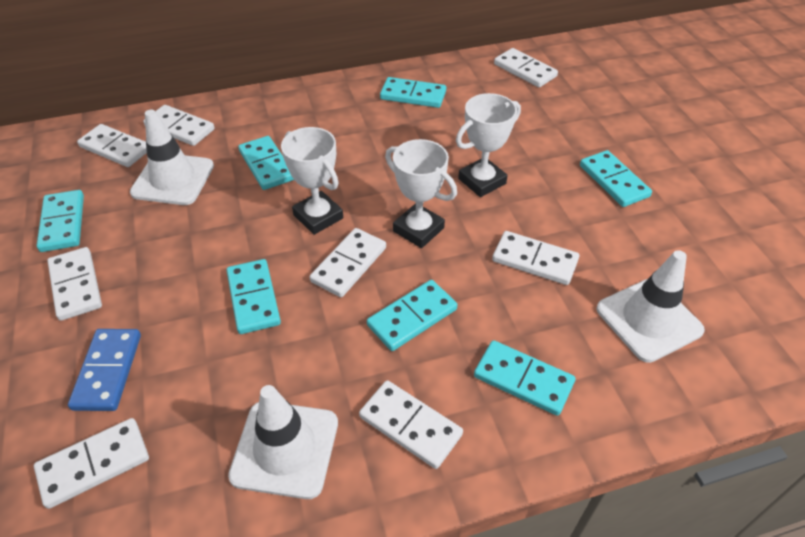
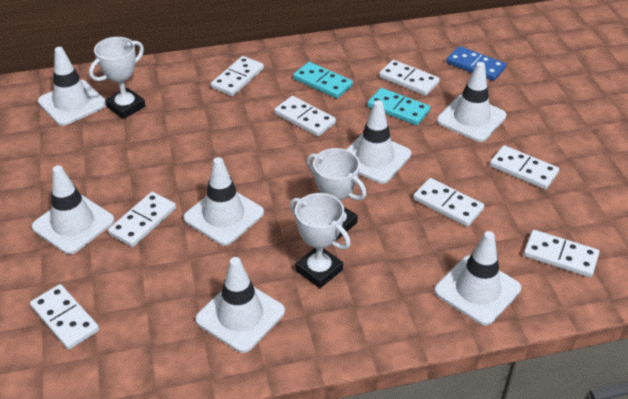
turquoise domino: 7 -> 2
white traffic cone: 3 -> 7

